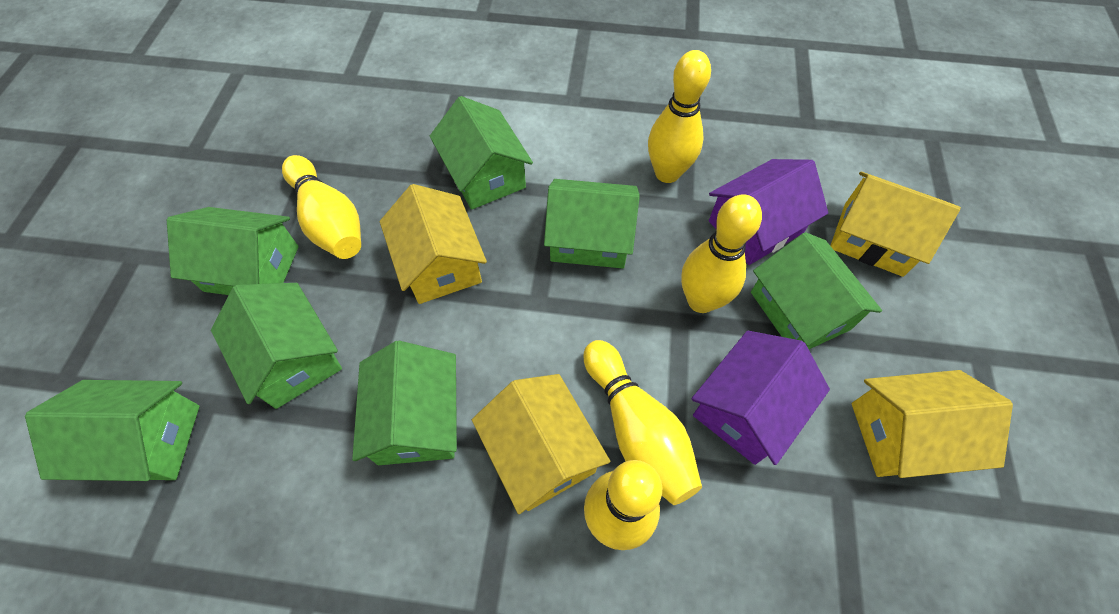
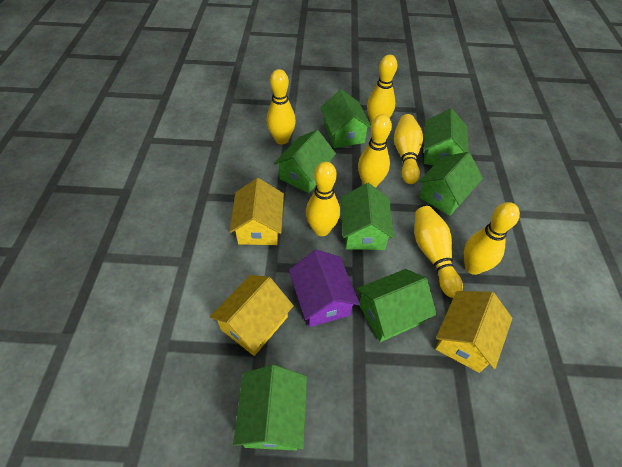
purple house: 2 -> 1
yellow bowling pin: 5 -> 7
yellow house: 4 -> 3

